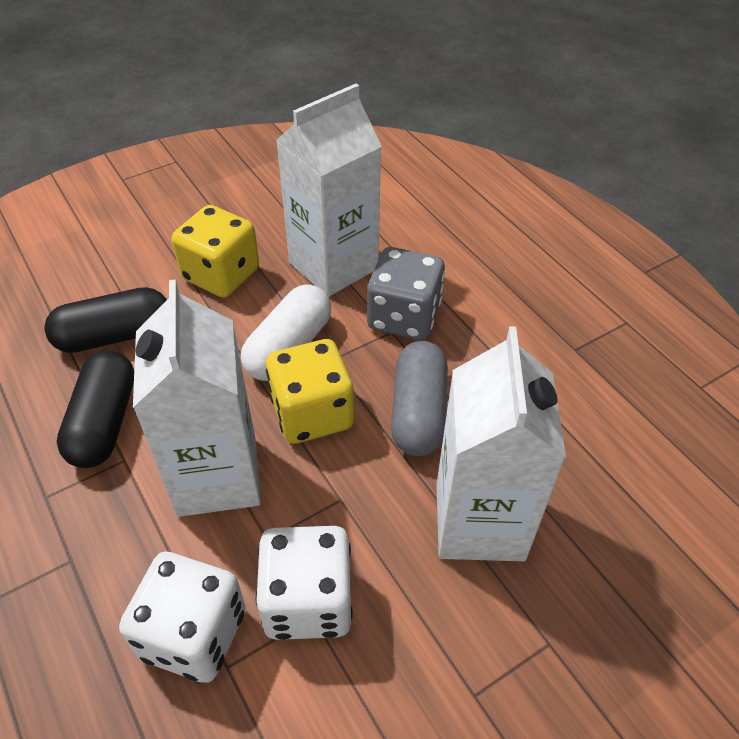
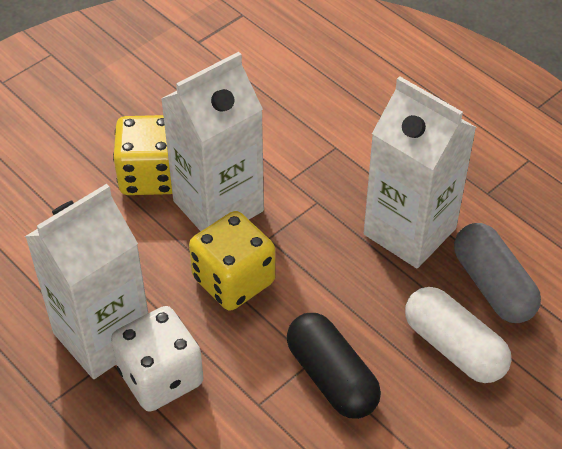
black capsule: 2 -> 1
grey dice: 1 -> 0
white dice: 2 -> 1

